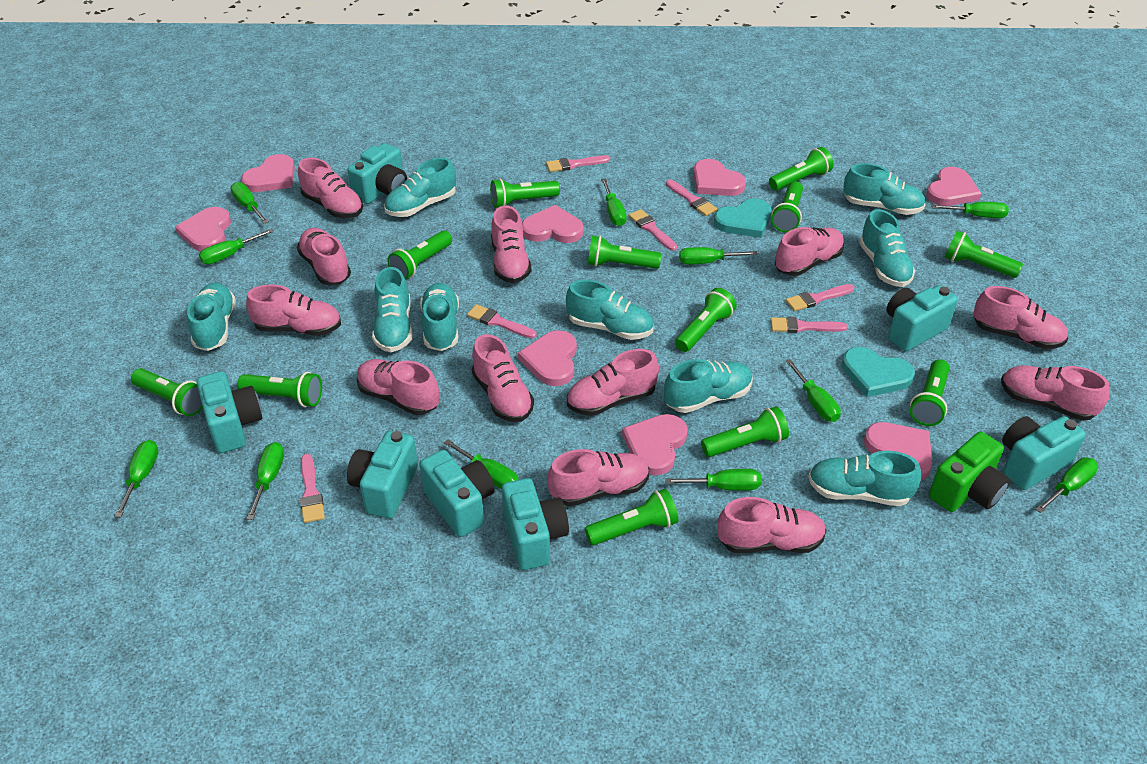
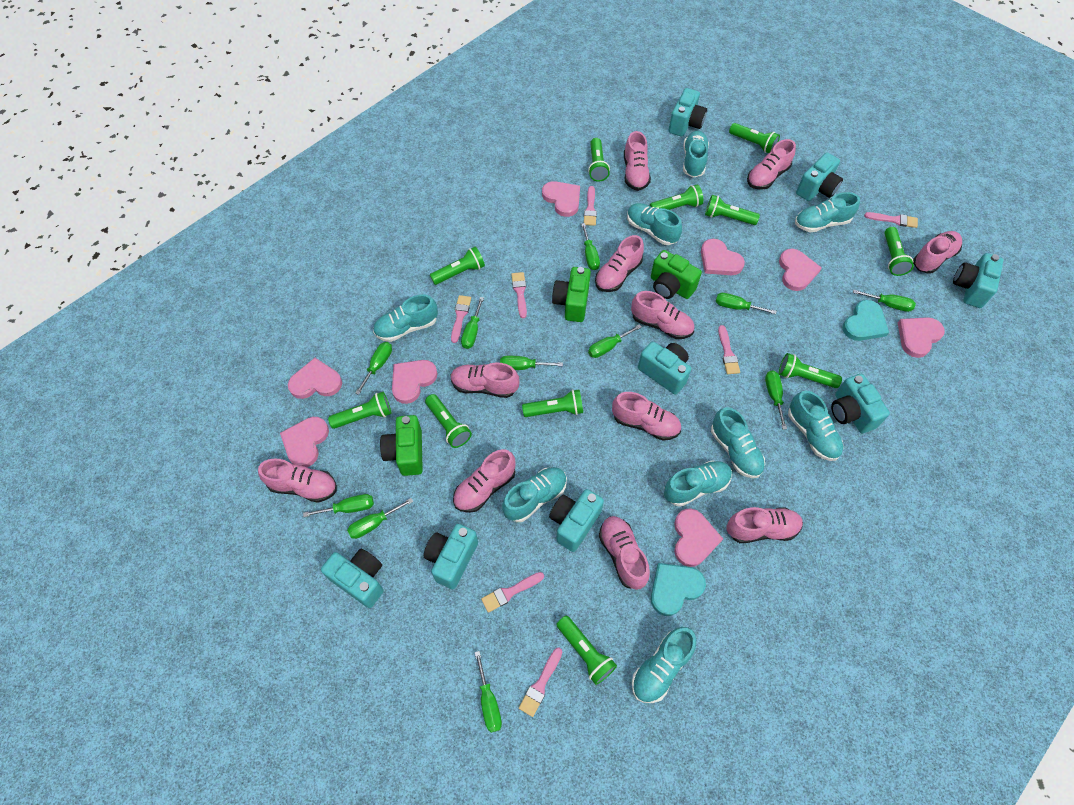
green camera: 1 -> 3
green flashlight: 12 -> 11
pink shoe: 12 -> 11
turquoise camera: 7 -> 8

